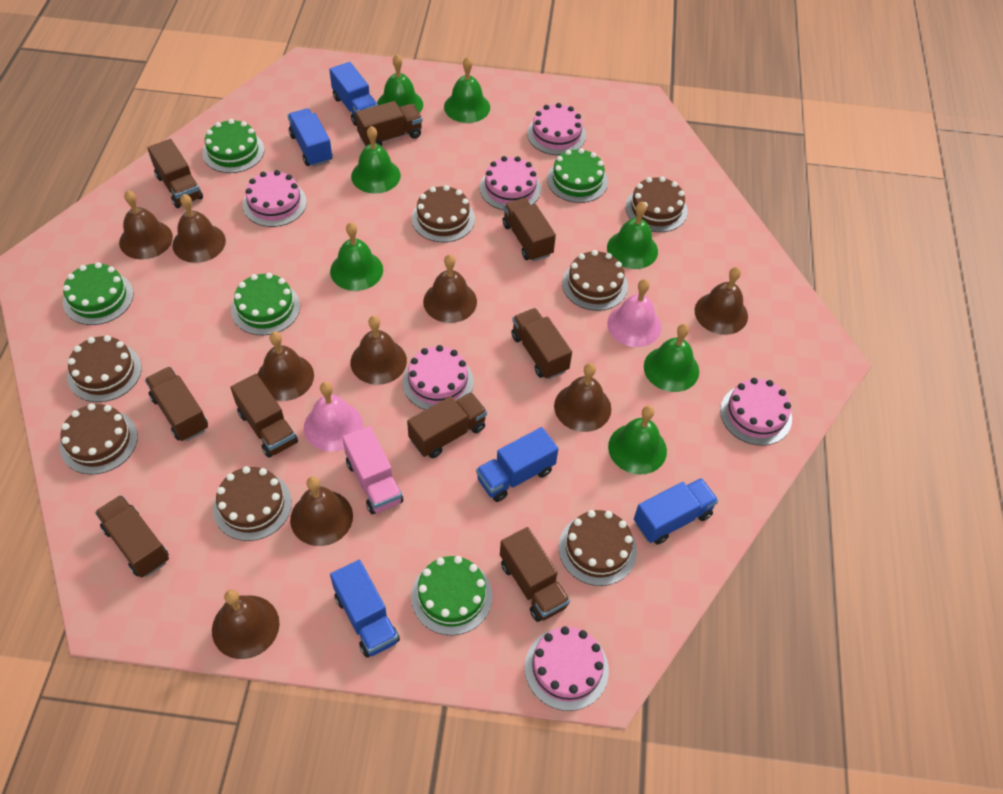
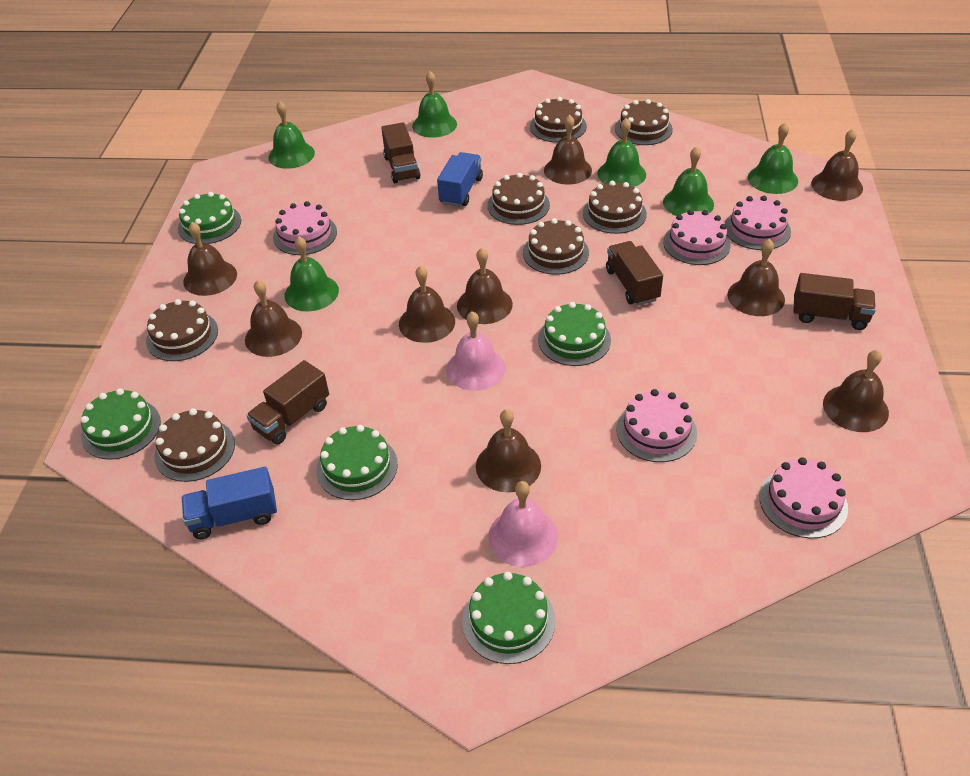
blue truck: 5 -> 2
brown truck: 9 -> 4
green bell: 7 -> 6
pink cake: 6 -> 5
pink truck: 1 -> 0

